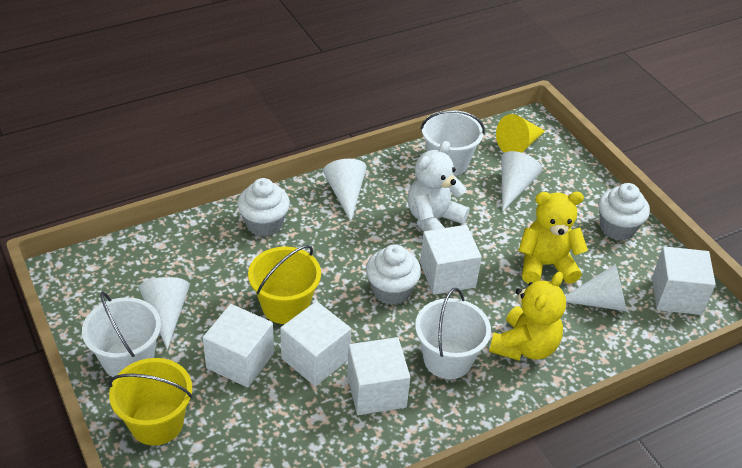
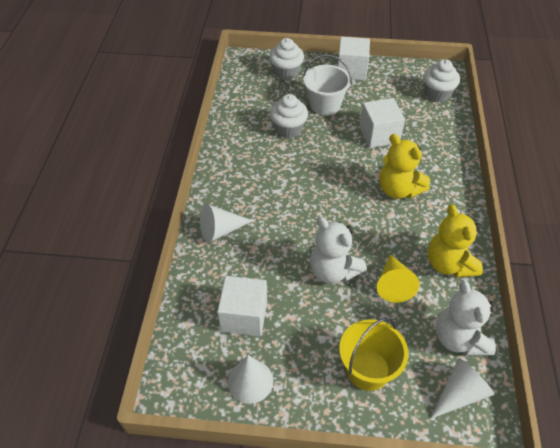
white bucket: 3 -> 1
white cone: 4 -> 3
white cube: 5 -> 3
white teddy bear: 1 -> 2
yellow bucket: 2 -> 1

